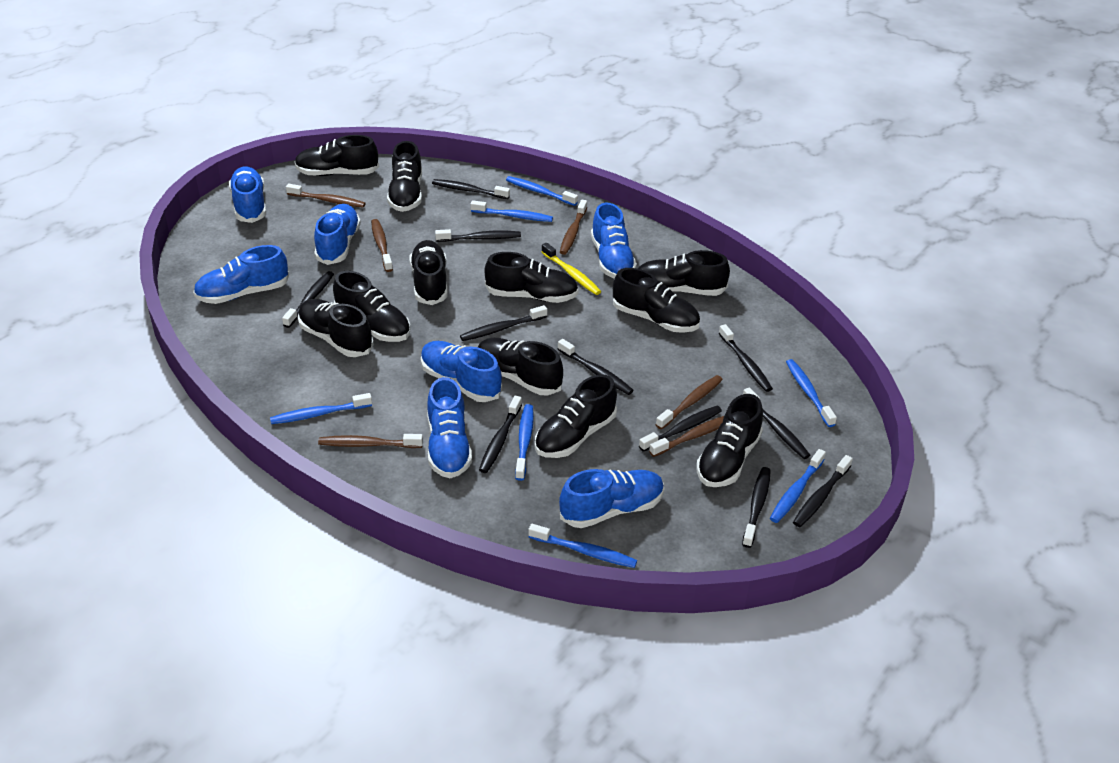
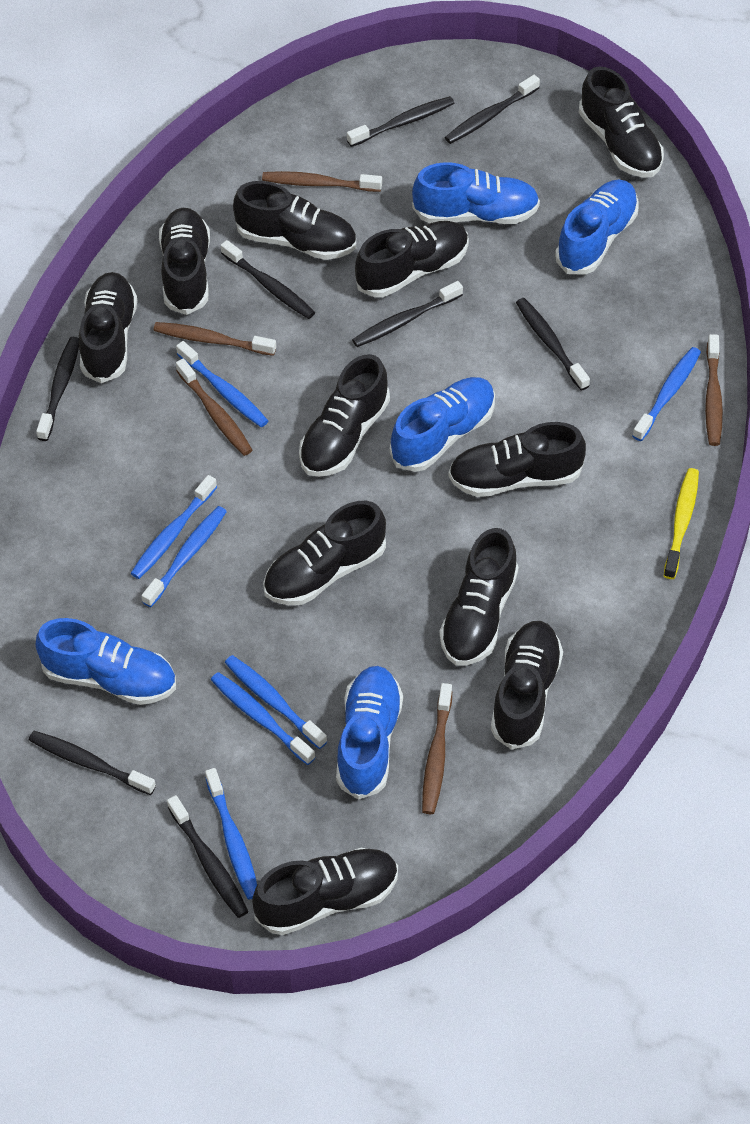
black toothbrush: 11 -> 8
blue shoe: 7 -> 5
brown toothbrush: 6 -> 5

